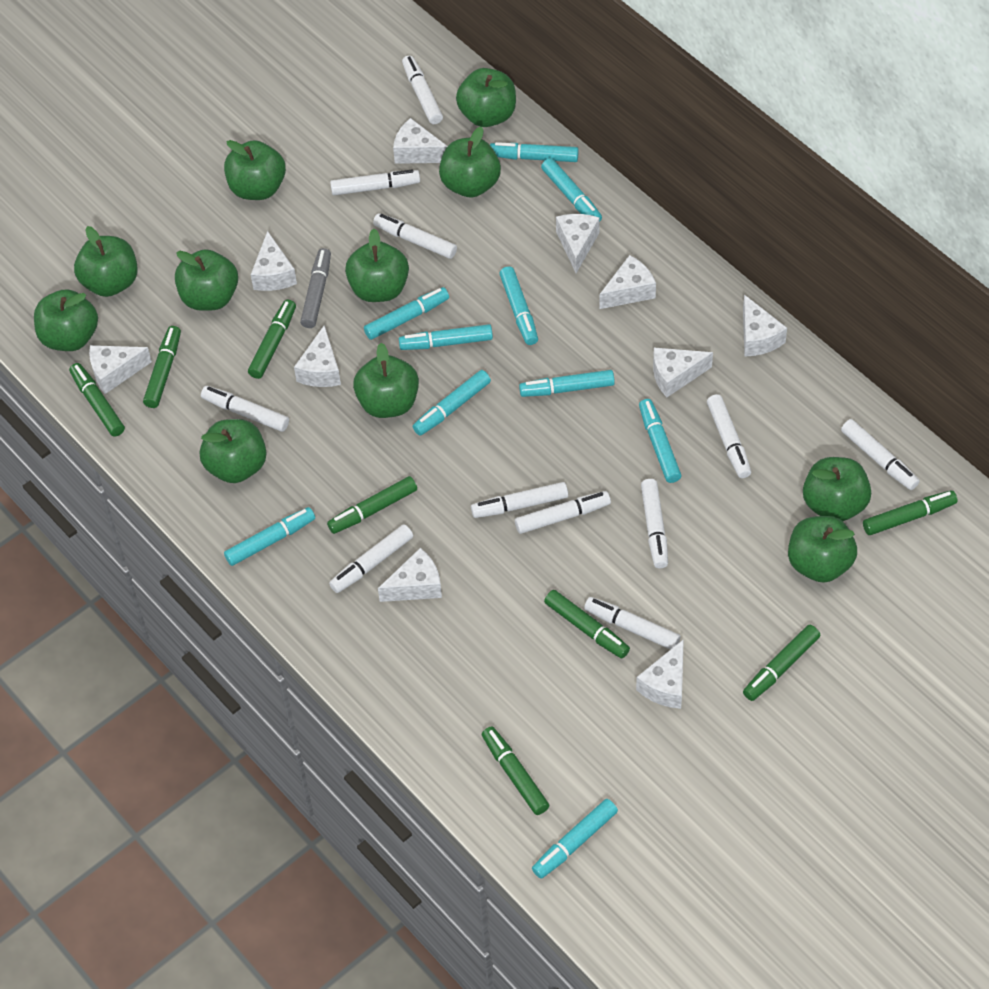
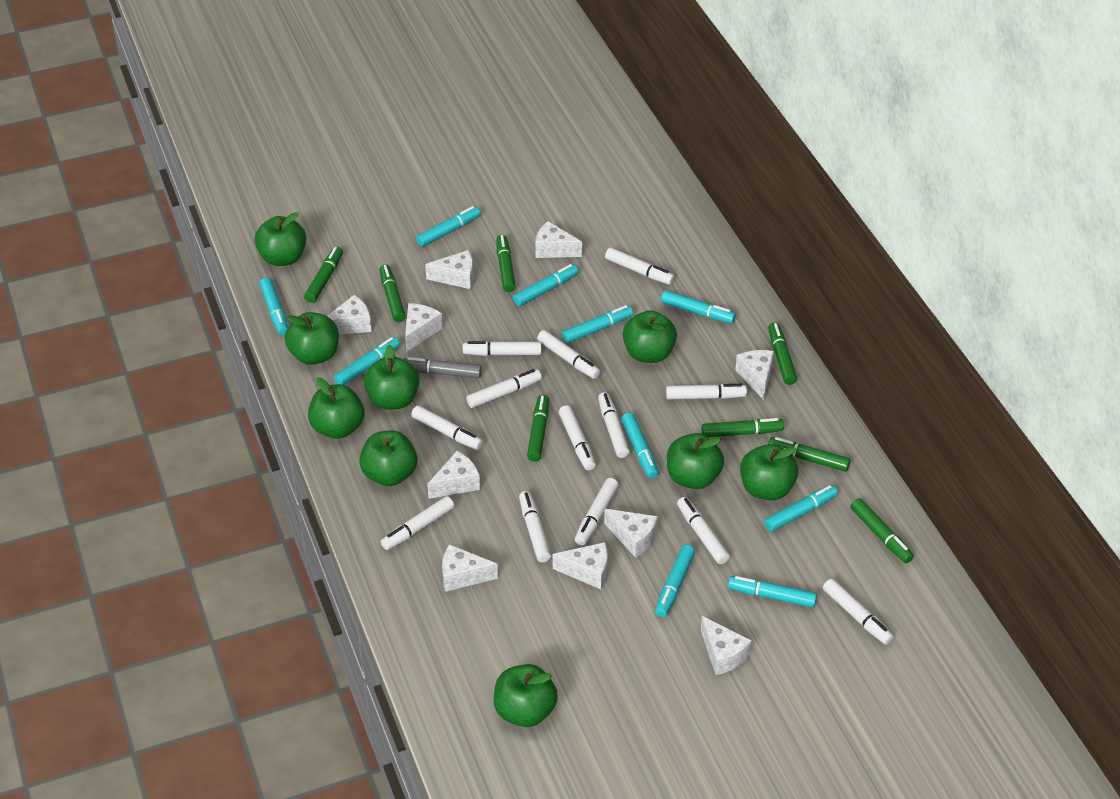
green apple: 11 -> 9
white marker: 11 -> 13

